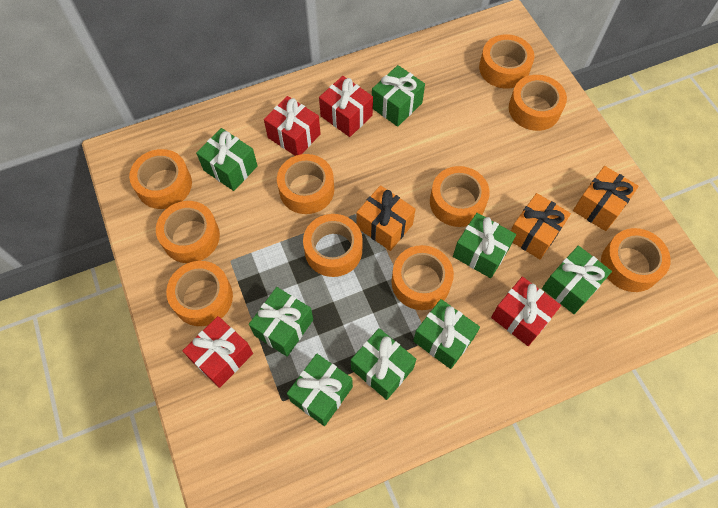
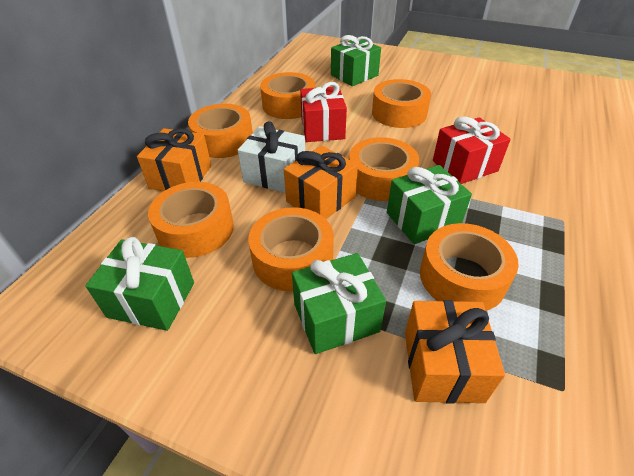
green gift: 8 -> 4
orange tape: 10 -> 7
red gift: 4 -> 2
white gift: 0 -> 1

